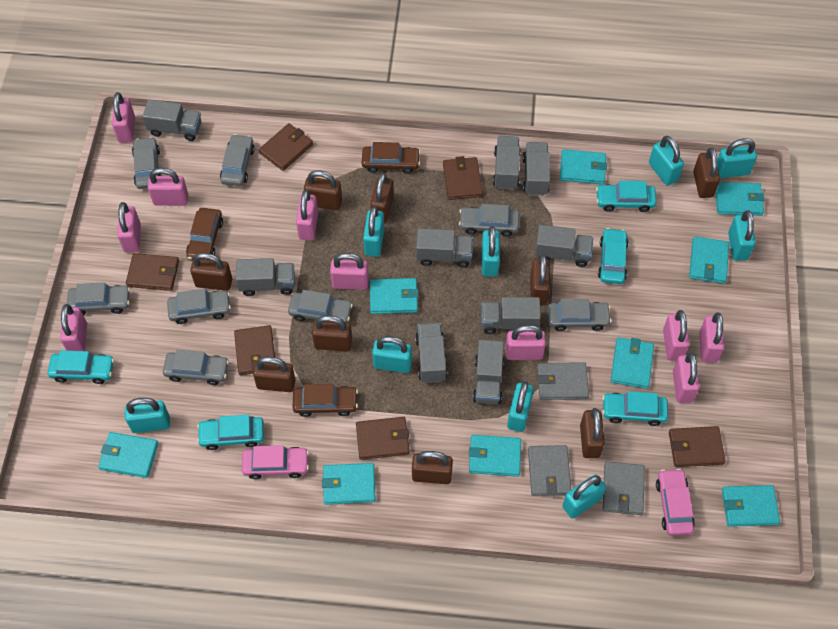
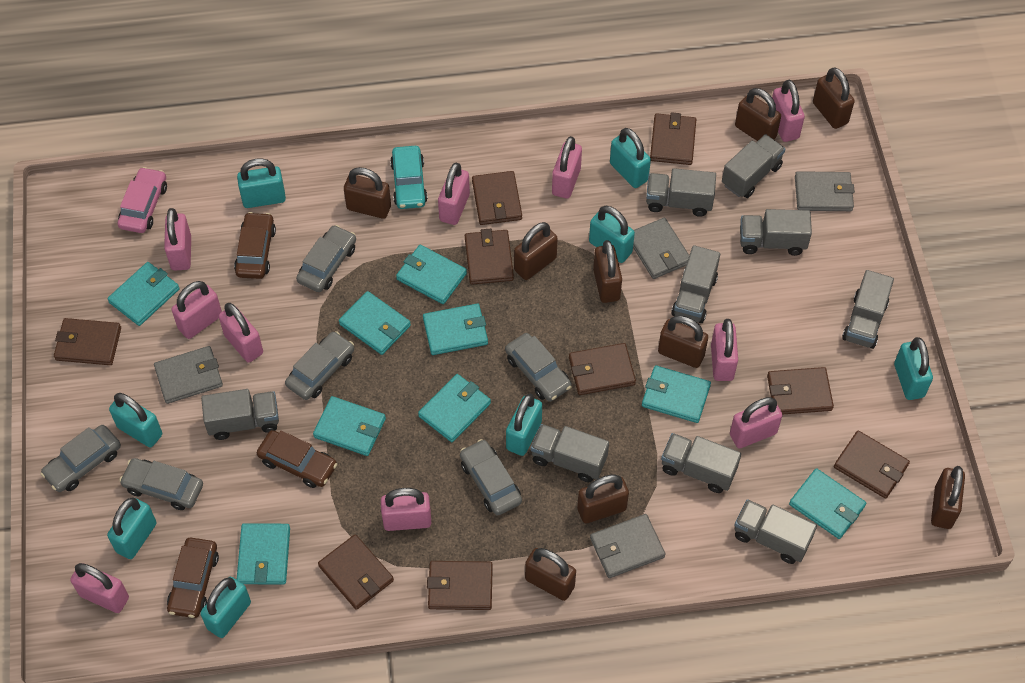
brown wallet: 6 -> 9
grey car: 8 -> 6
grey wallet: 3 -> 4
pink car: 2 -> 1
turquoise car: 5 -> 1
turquoise padlock: 9 -> 8

